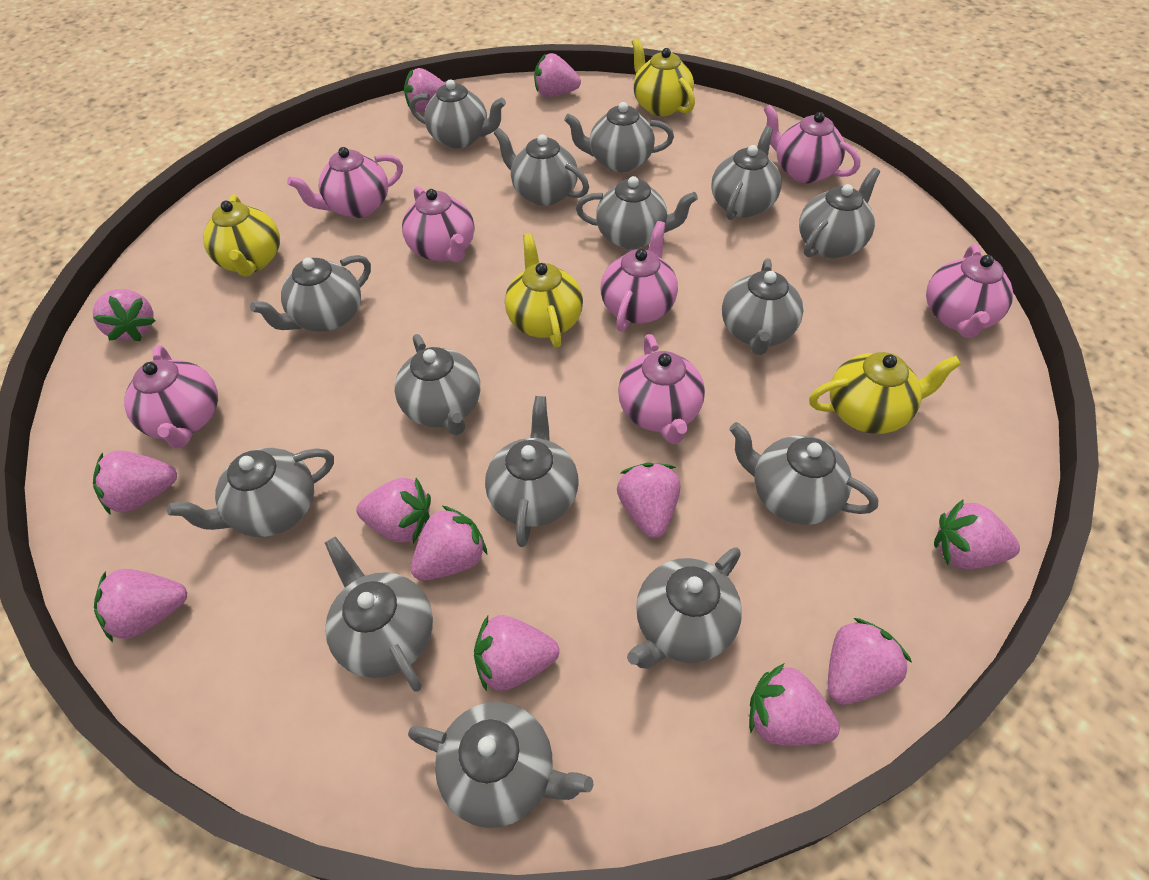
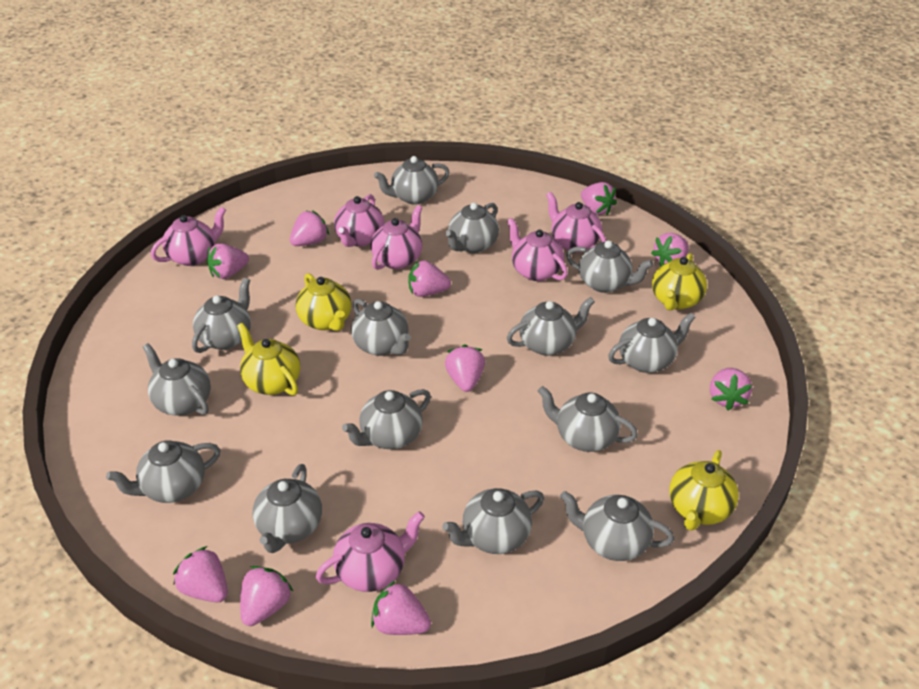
grey teapot: 15 -> 14
pink strawberry: 12 -> 10
pink teapot: 7 -> 6

